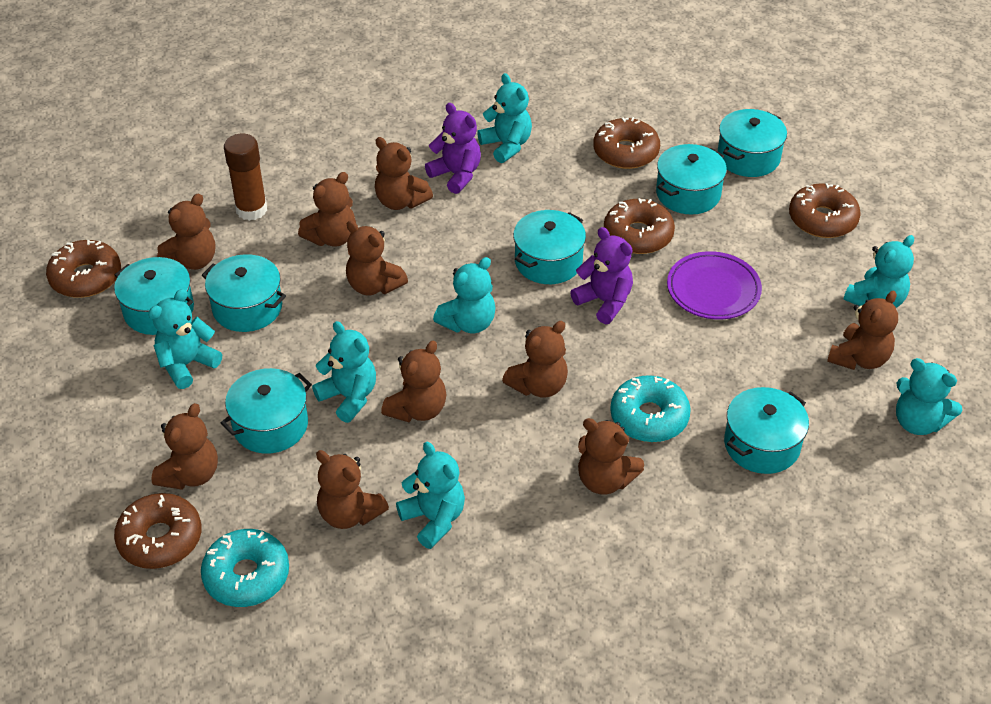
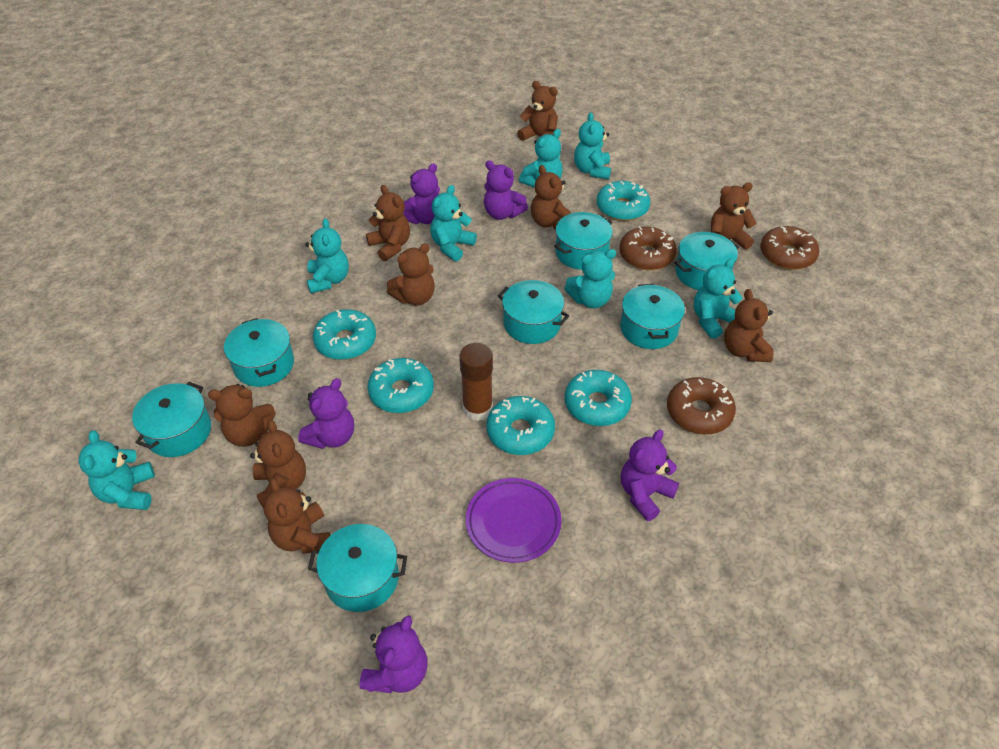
brown donut: 5 -> 3
brown teddy bear: 10 -> 9
purple teddy bear: 2 -> 5
turquoise donut: 2 -> 5

